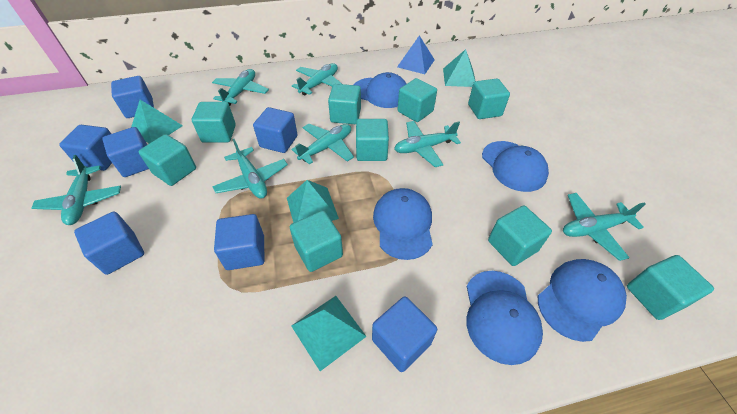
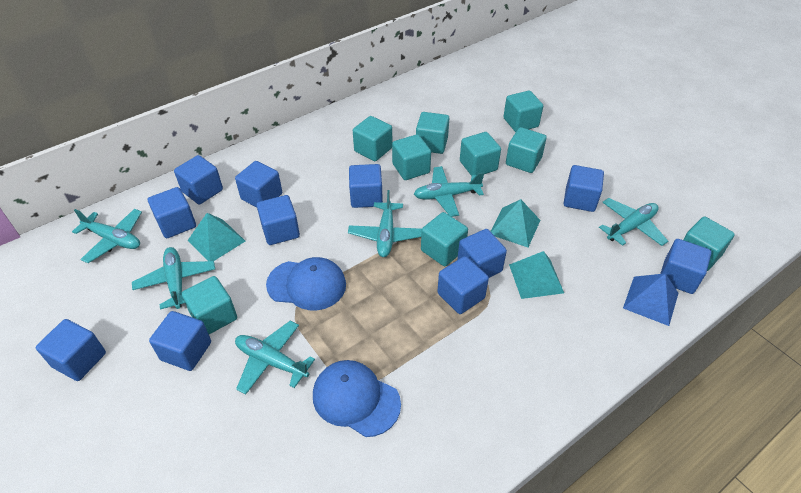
blue cap: 5 -> 2
blue cube: 7 -> 11
turquoise plane: 7 -> 6
turquoise pyramid: 4 -> 3

